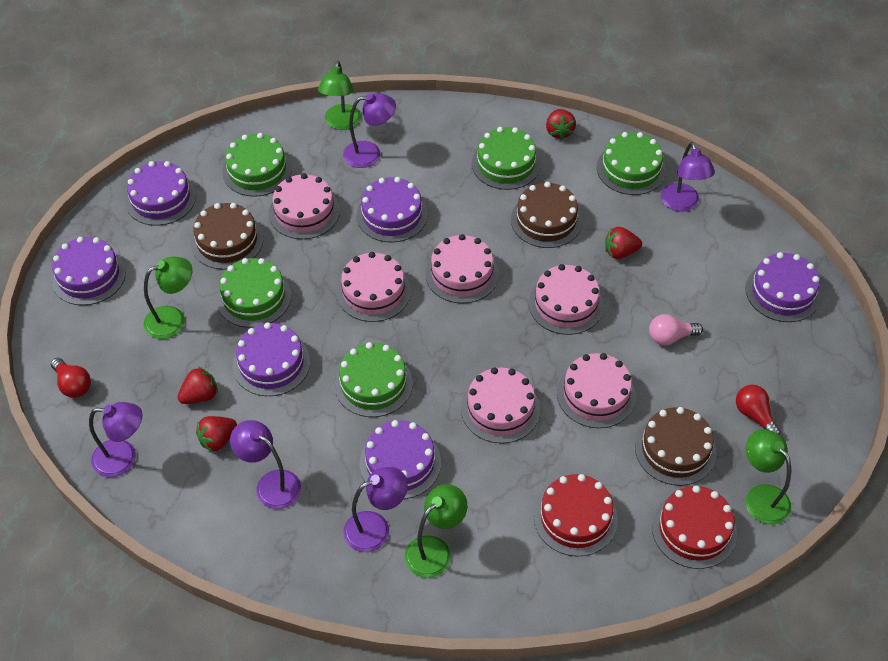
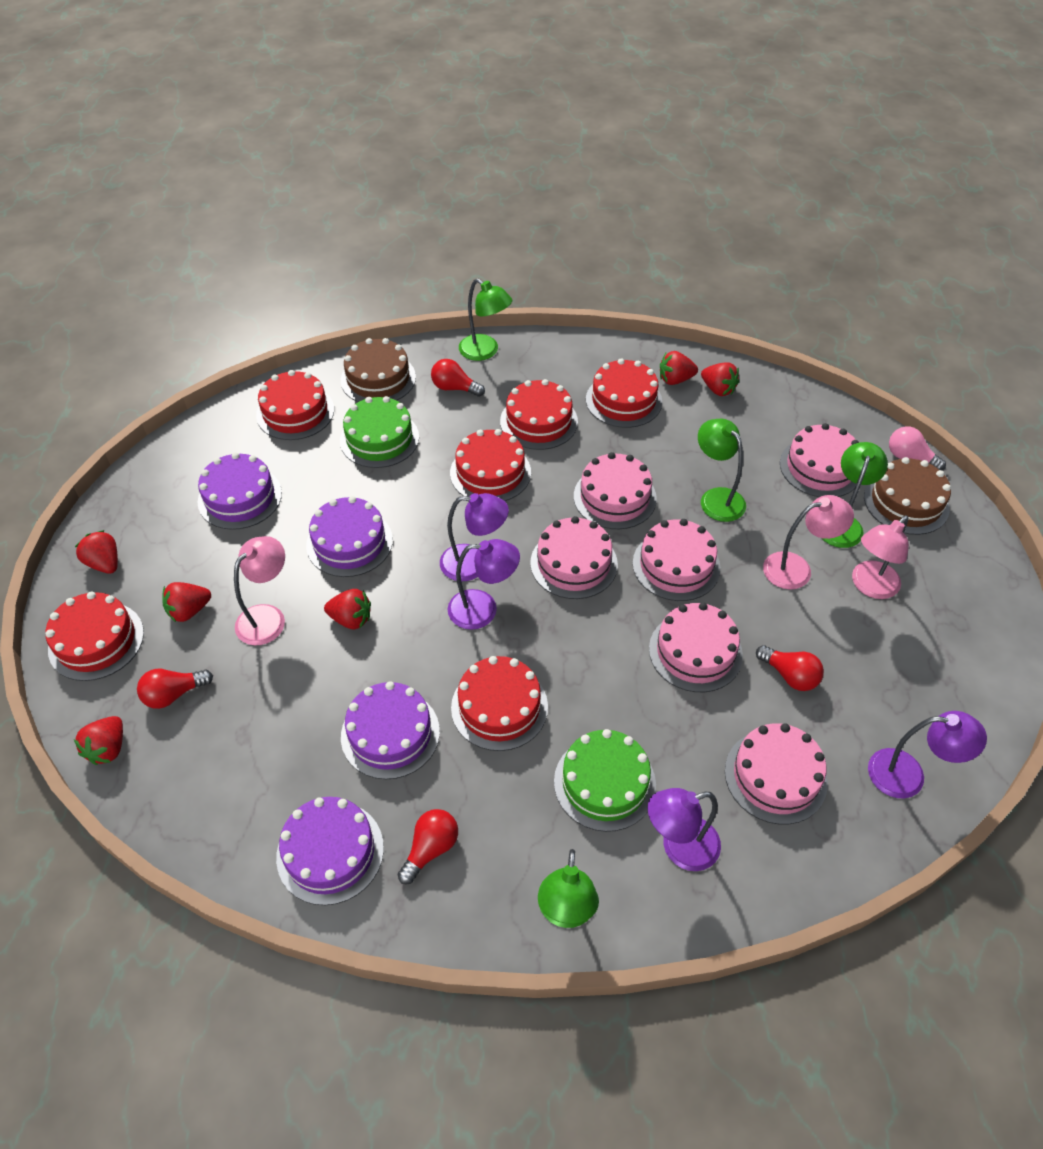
brown cake: 3 -> 2
green cake: 5 -> 2
pink lamp: 0 -> 3
purple cake: 6 -> 4
purple lamp: 5 -> 4
red cake: 2 -> 6
red light bulb: 2 -> 4
red strawberry: 4 -> 6

